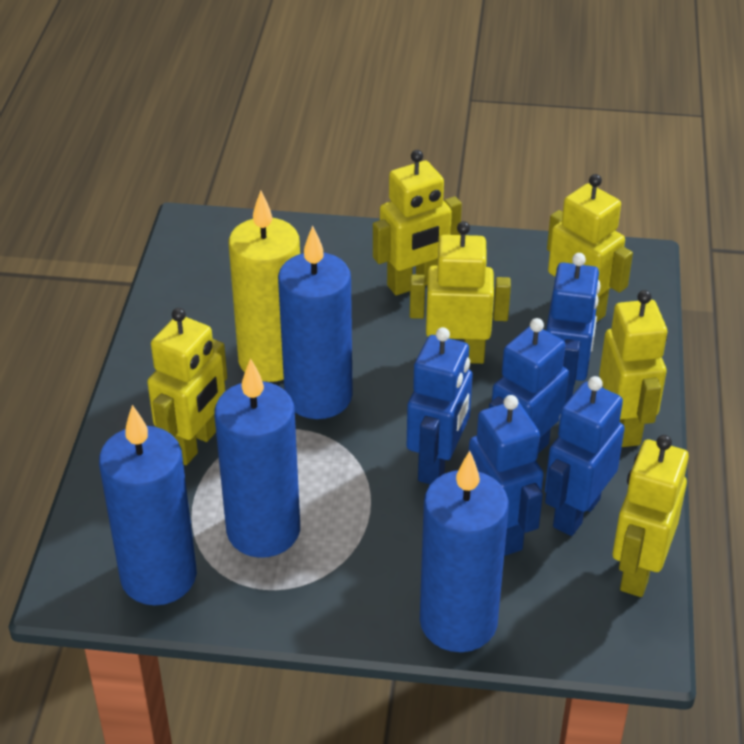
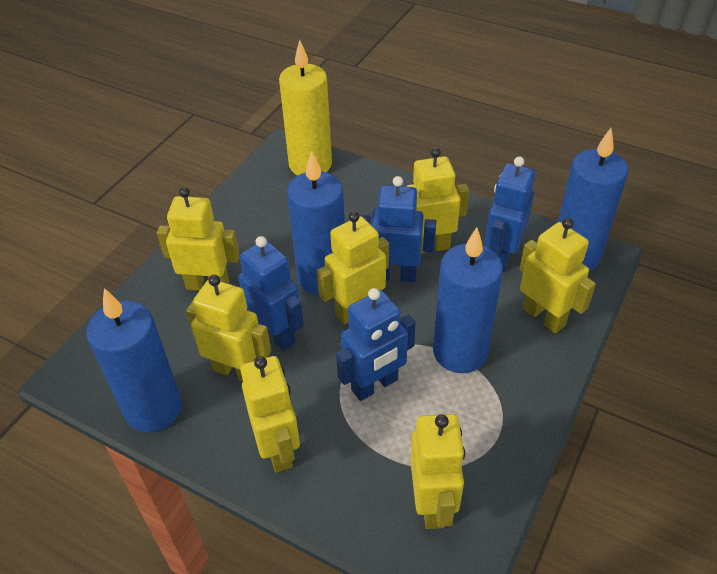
blue robot: 5 -> 4
yellow robot: 6 -> 7

